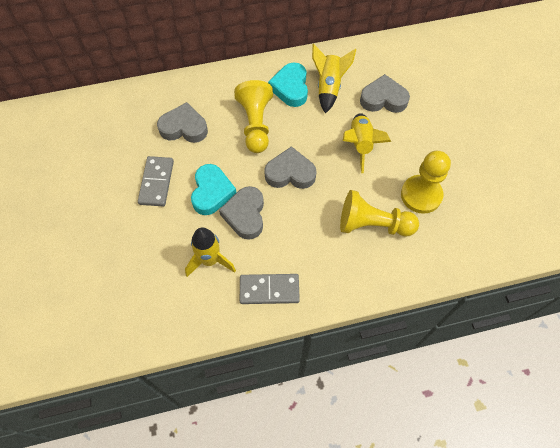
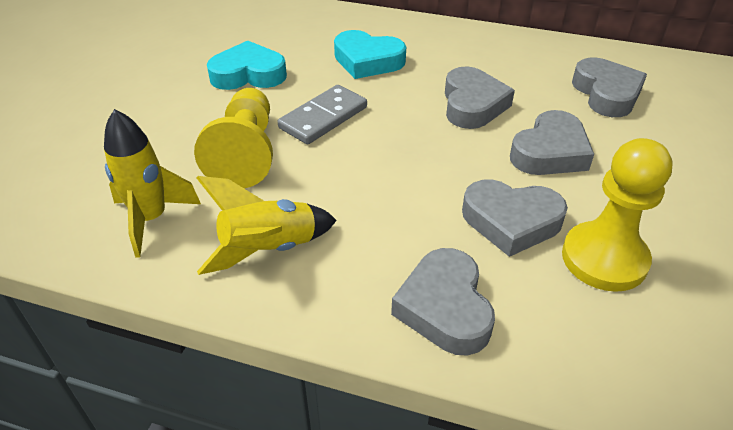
grey domino: 2 -> 1
grey heart: 4 -> 5
yellow pawn: 3 -> 2
yellow rocket: 3 -> 2

